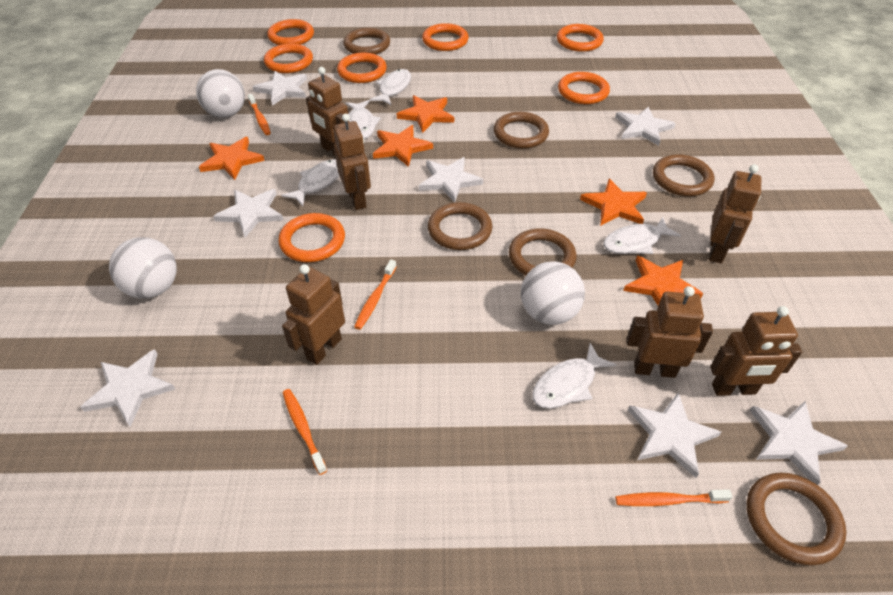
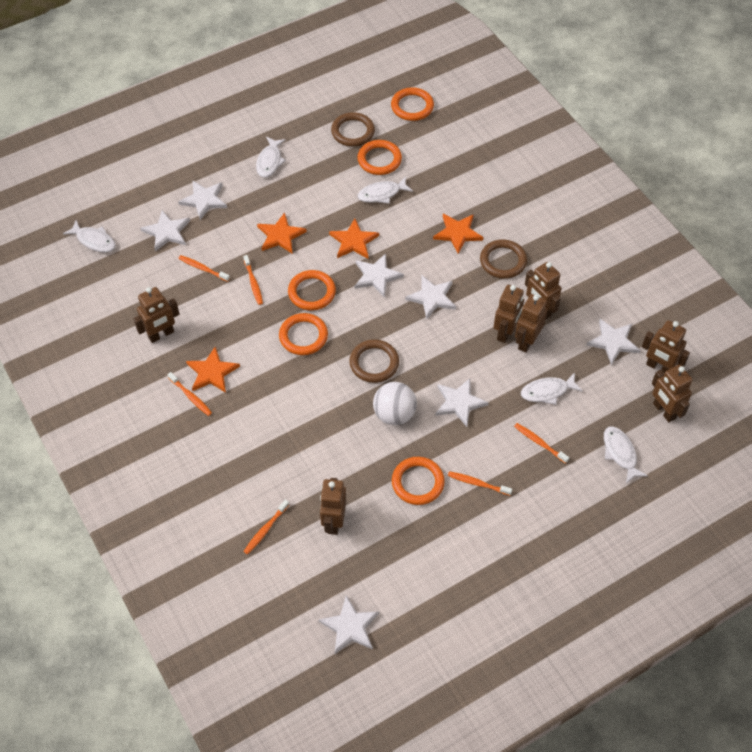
brown ring: 6 -> 3
brown robot: 6 -> 7
orange ring: 7 -> 5
orange star: 5 -> 4
orange toothbrush: 4 -> 6
white ball: 3 -> 1

